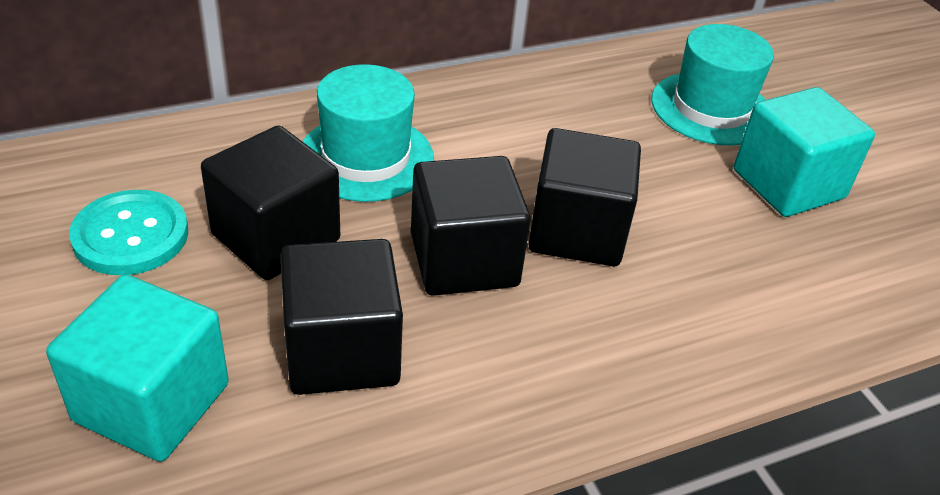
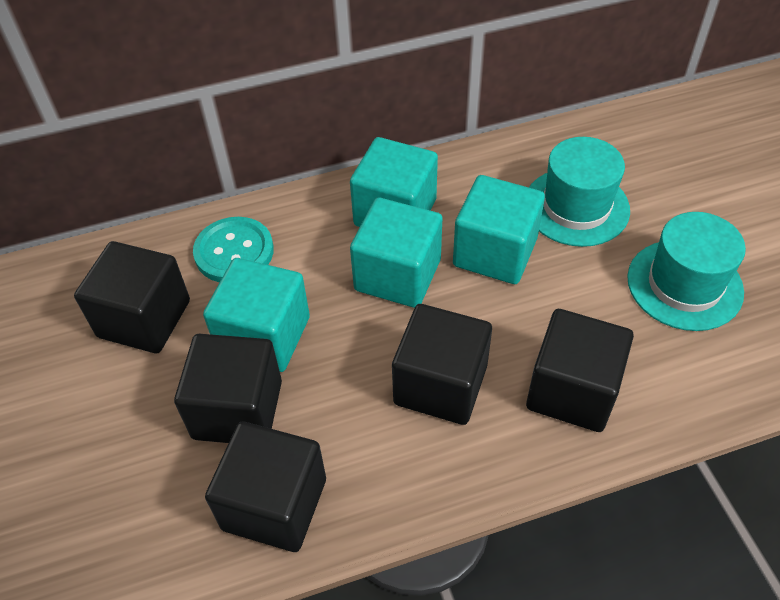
black cube: 4 -> 5
turquoise cube: 2 -> 4

